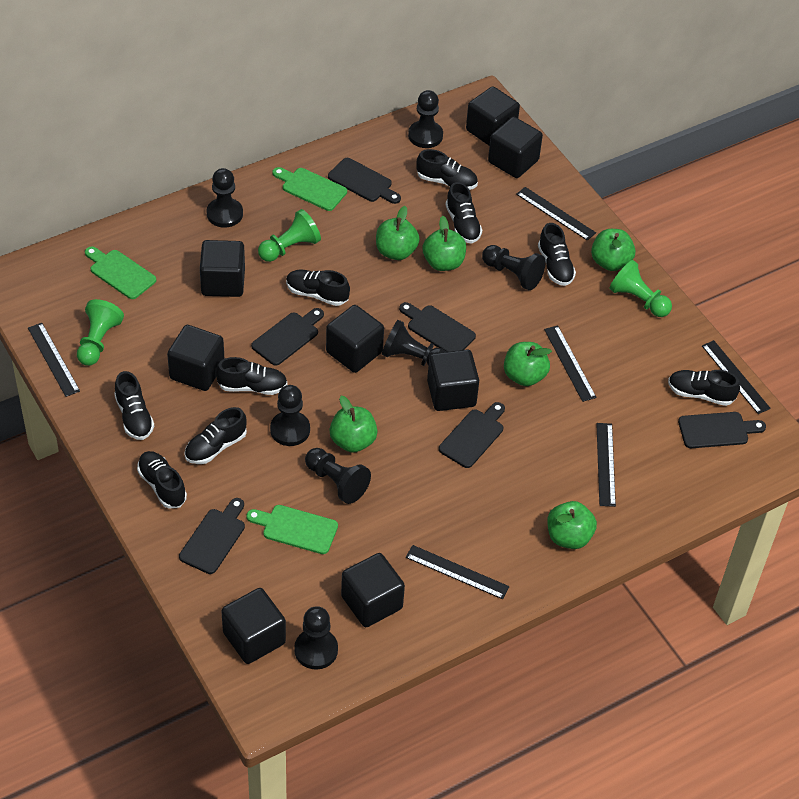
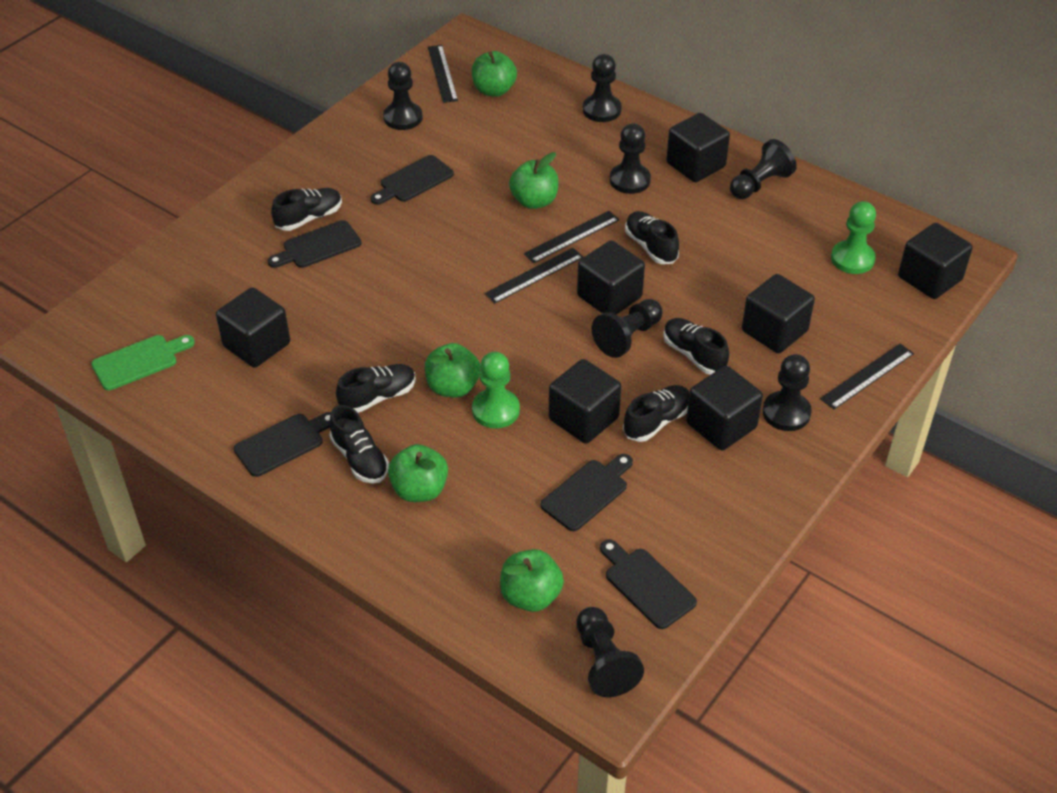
black cube: 8 -> 7
black cutting board: 6 -> 5
black ruler: 6 -> 4
black shoe: 9 -> 6
green apple: 6 -> 5
green cutting board: 3 -> 1
green pawn: 3 -> 2

